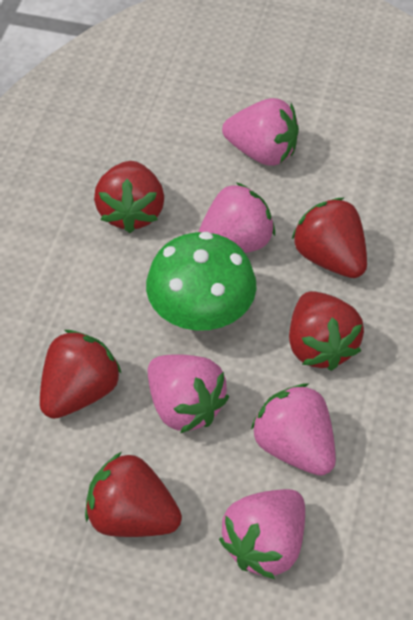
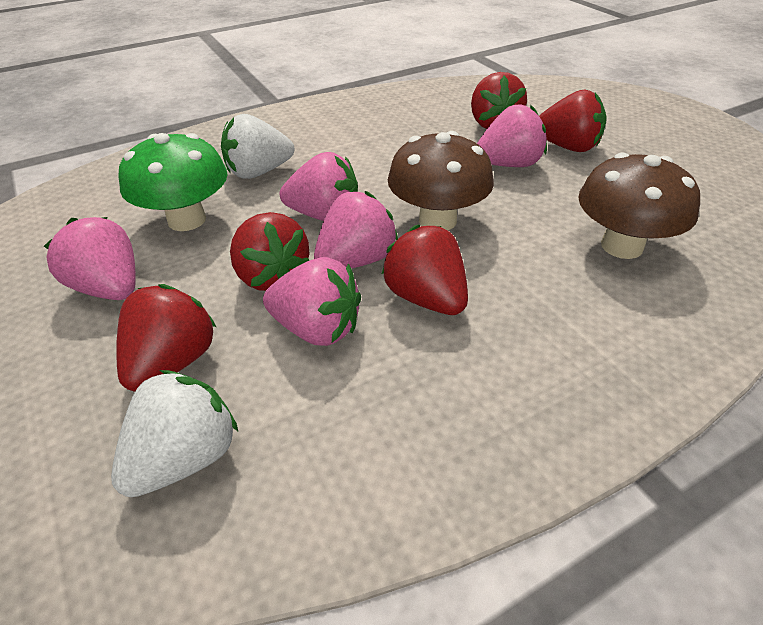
brown mushroom: 0 -> 2
white strawberry: 0 -> 2

